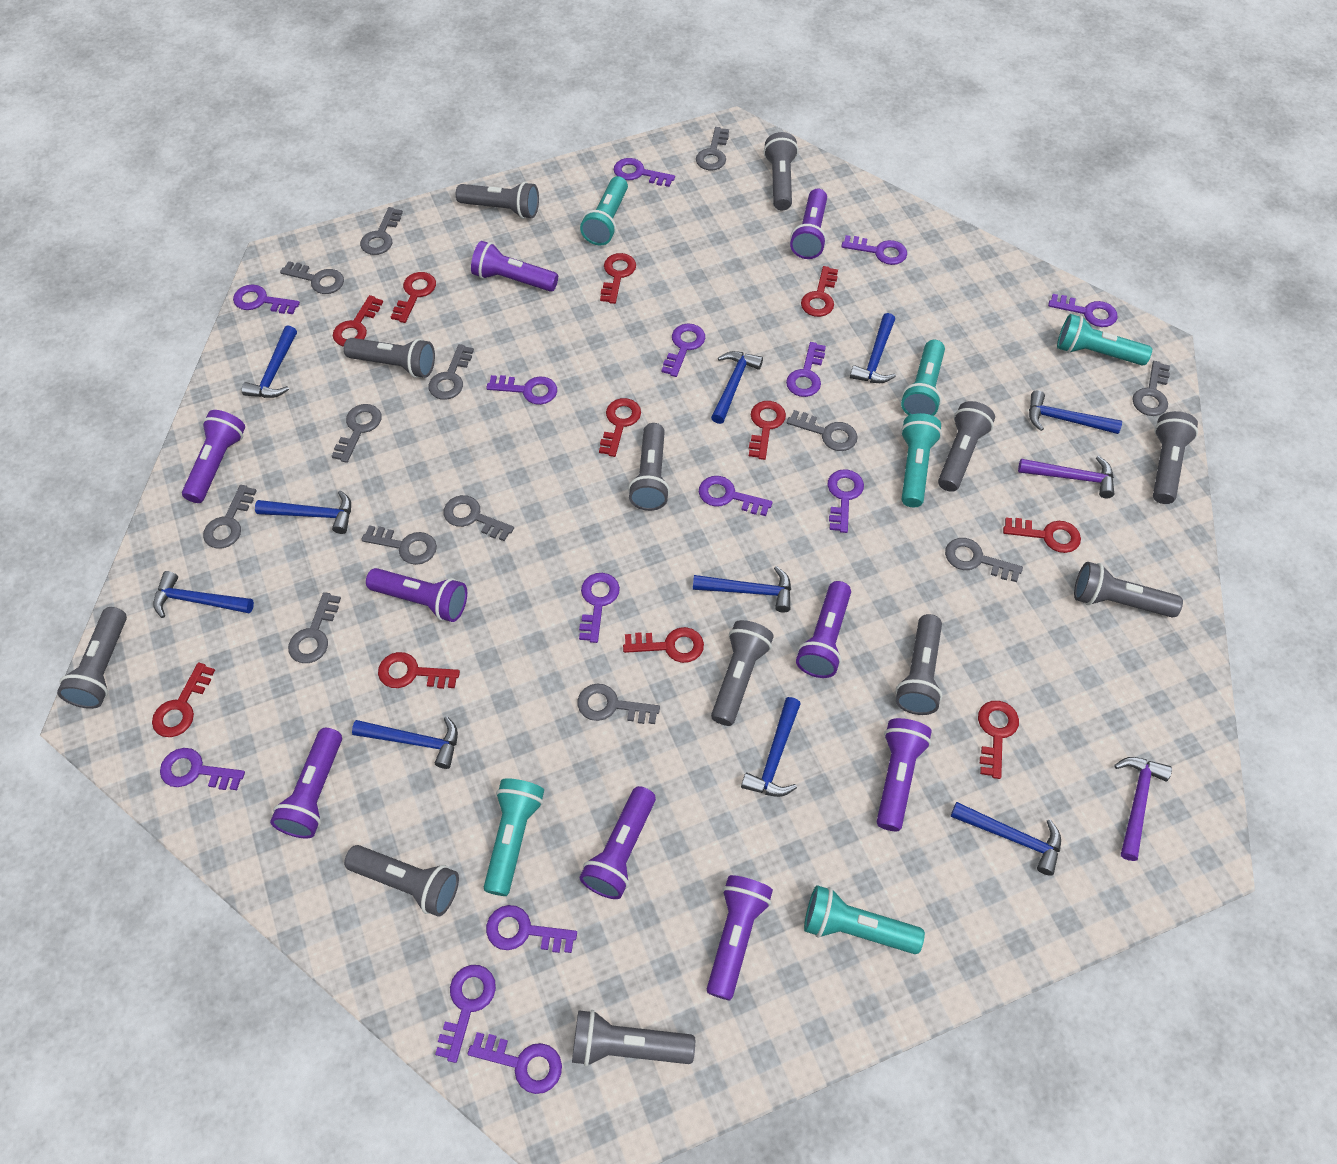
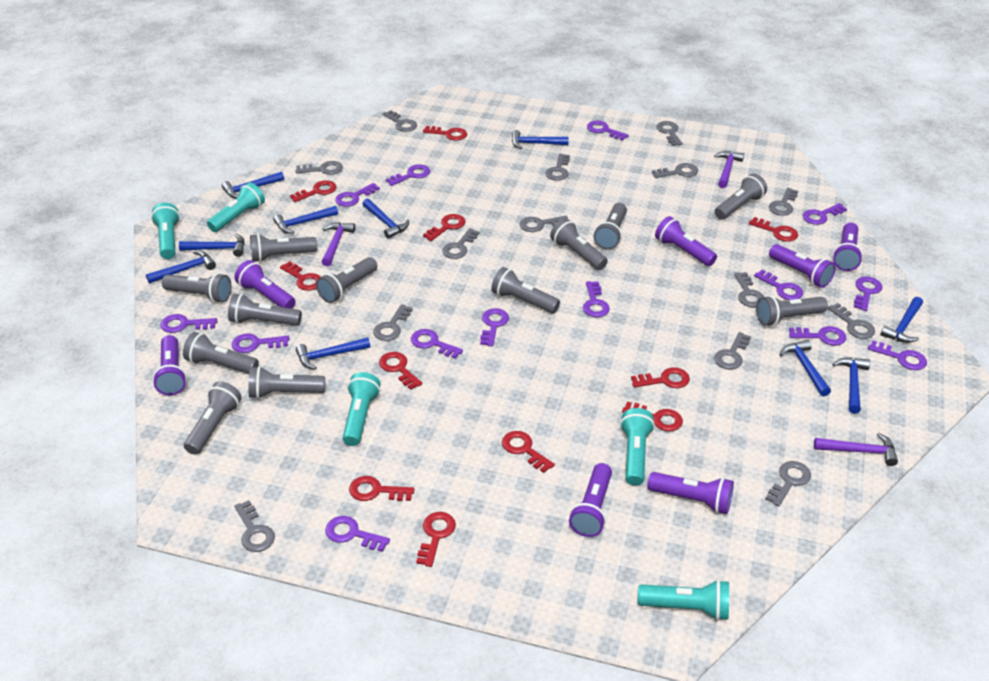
grey key: 13 -> 14
purple flashlight: 9 -> 7
purple hammer: 2 -> 3
turquoise flashlight: 6 -> 5

